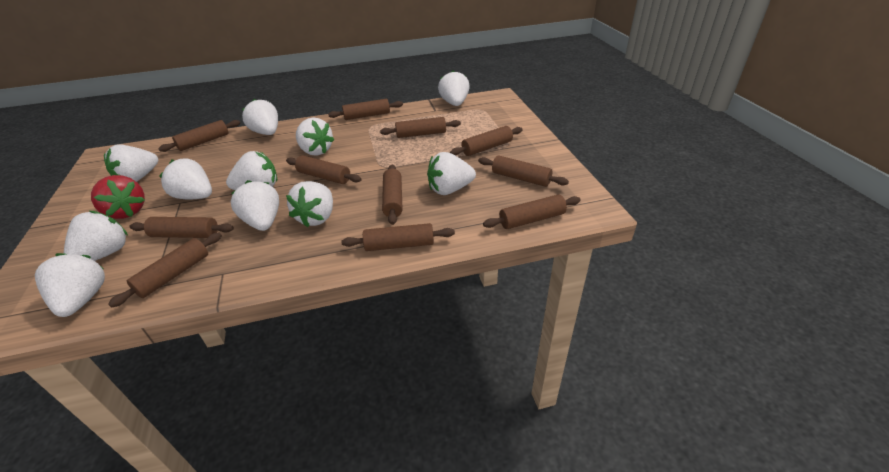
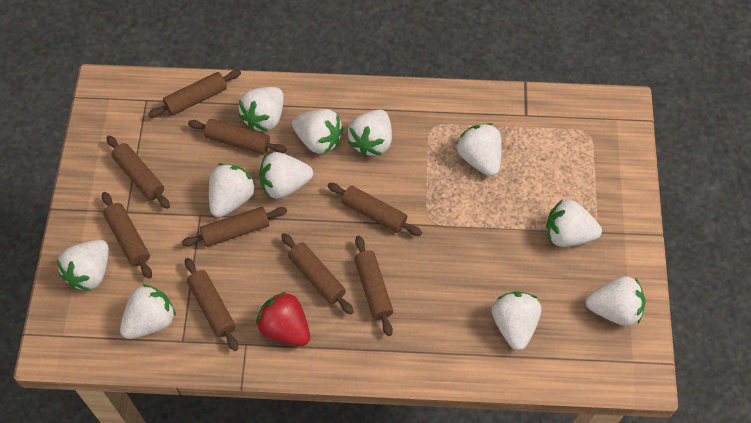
brown rolling pin: 11 -> 9

